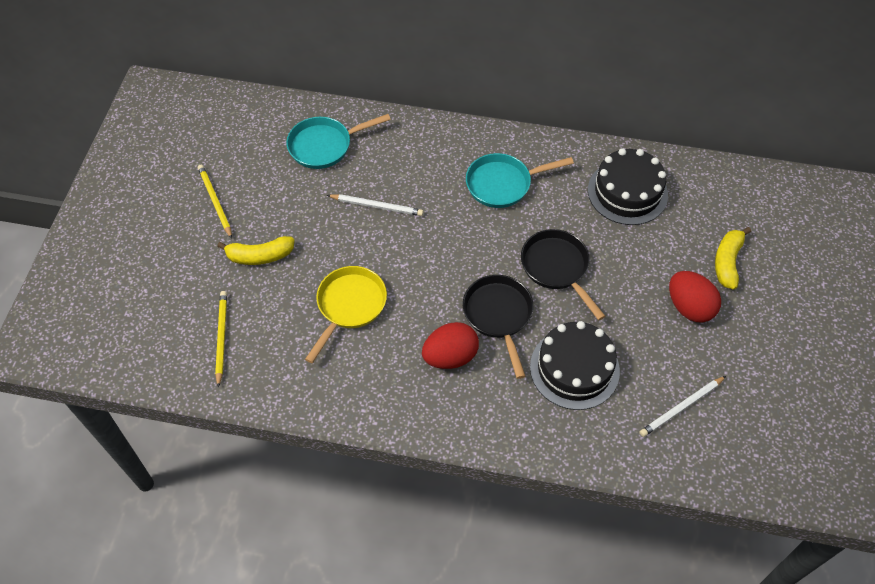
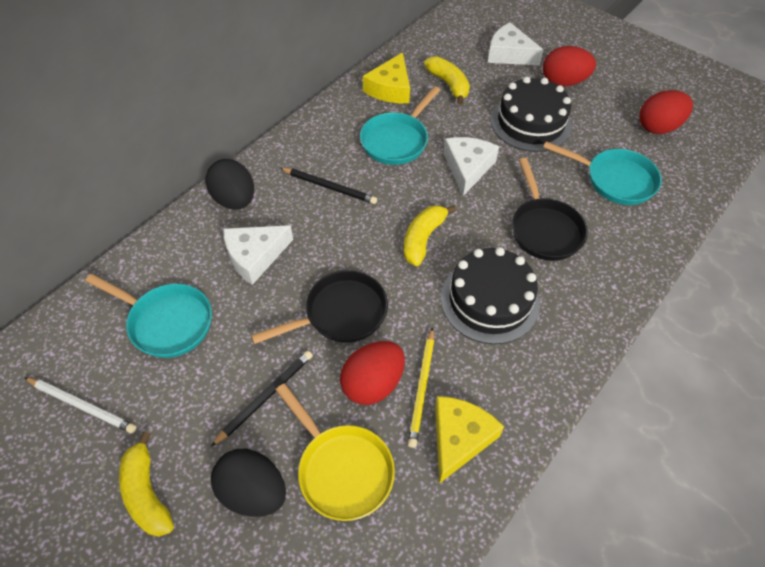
black egg: 0 -> 2
black pencil: 0 -> 2
red egg: 2 -> 3
turquoise pan: 2 -> 3
white cheese: 0 -> 3
white pencil: 2 -> 1
yellow banana: 2 -> 3
yellow cheese: 0 -> 2
yellow pencil: 2 -> 1

